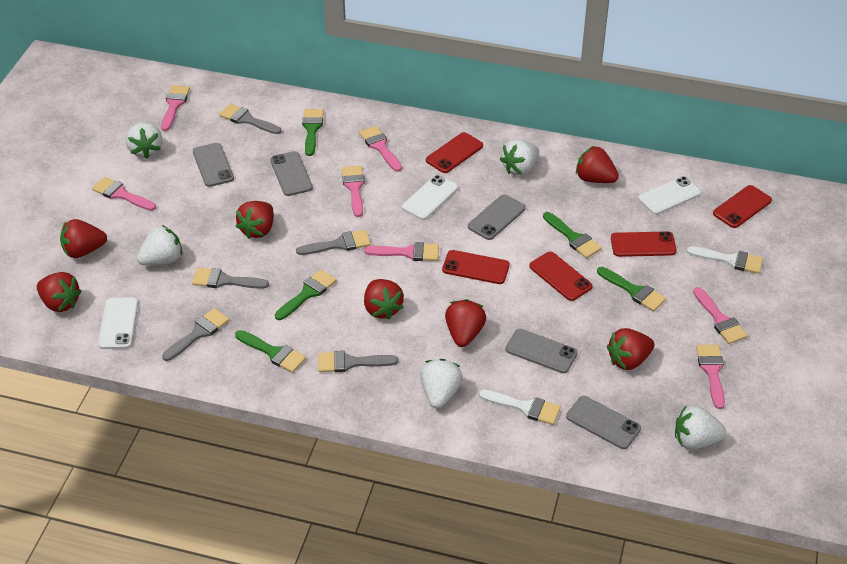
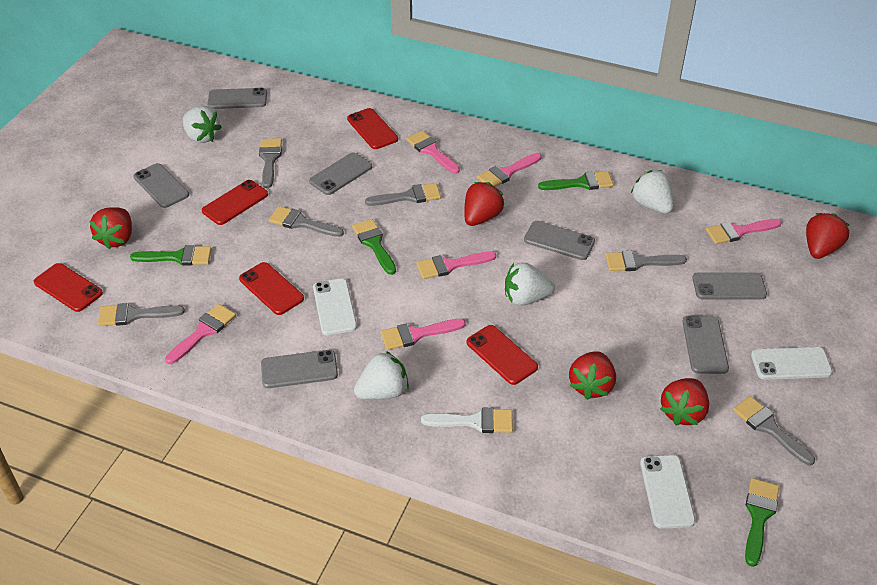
green brush: 5 -> 4
grey brush: 5 -> 6
grey phone: 5 -> 7
pink brush: 7 -> 6
red strawberry: 7 -> 5
white brush: 2 -> 1
white strawberry: 5 -> 4

